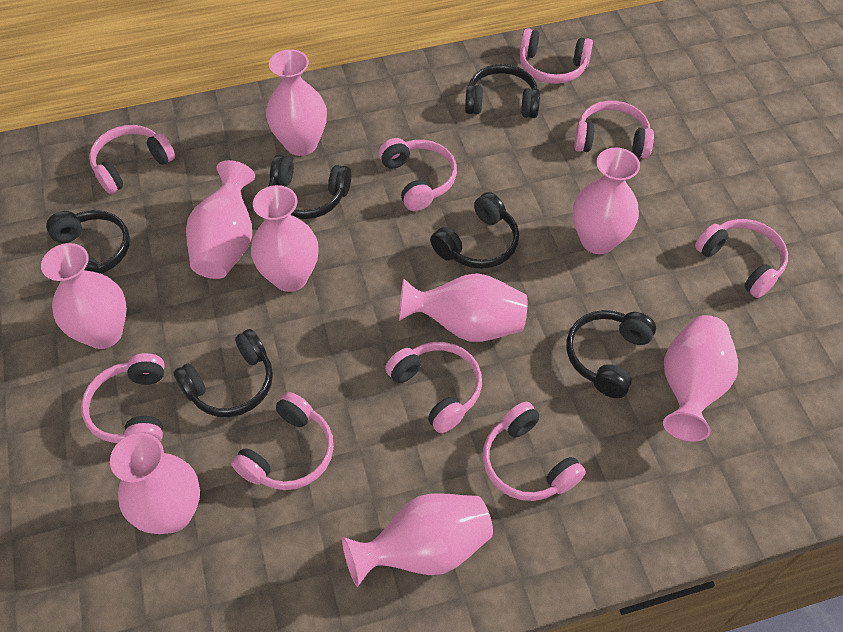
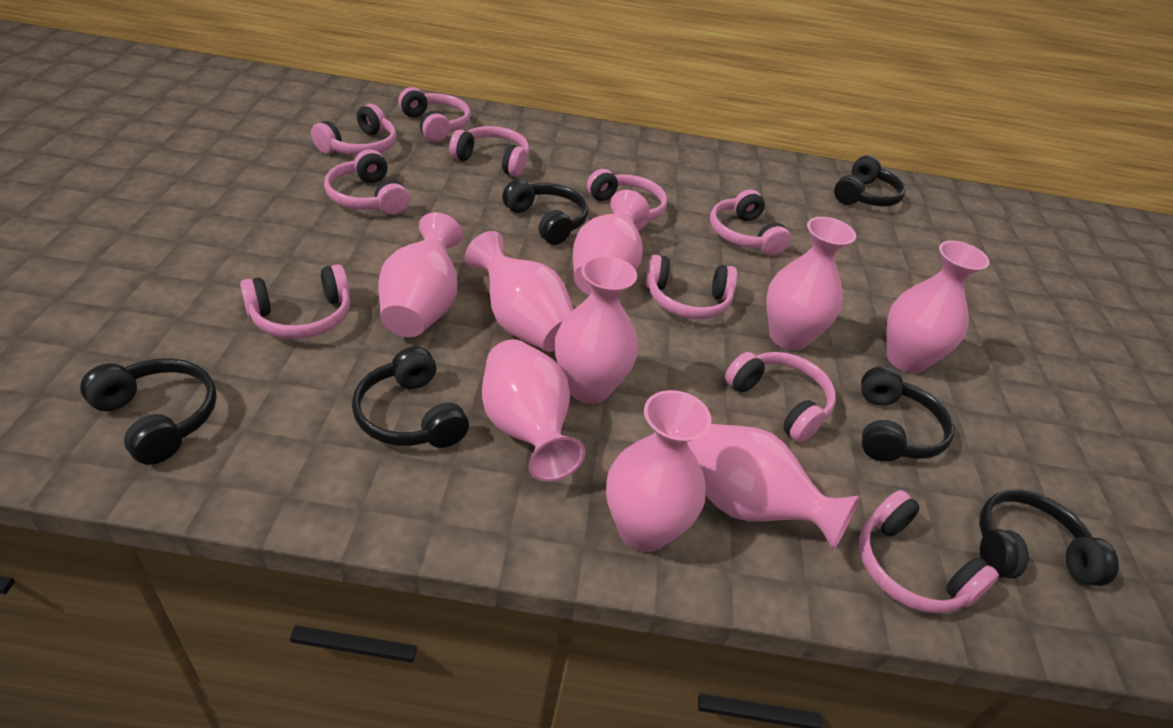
pink headphones: 9 -> 10

